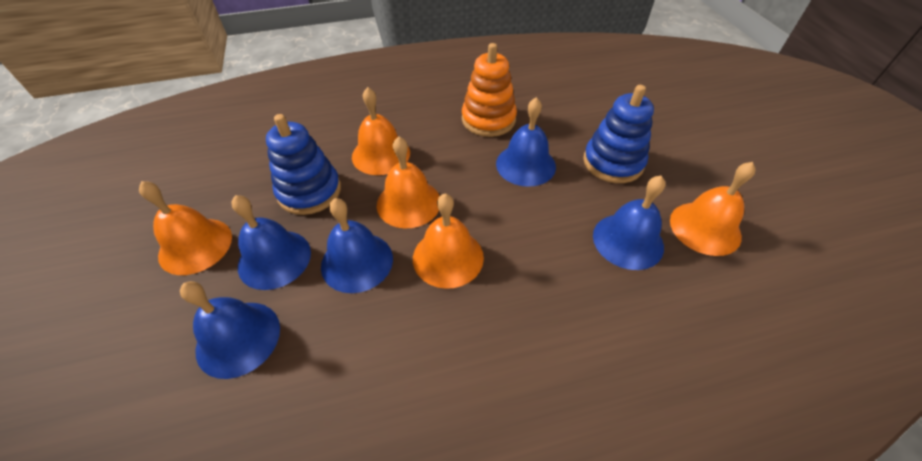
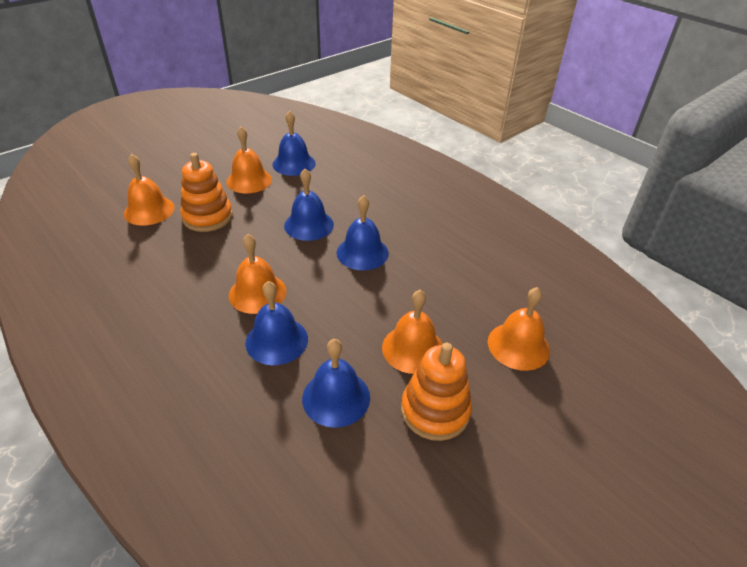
blue stacking toy: 2 -> 0
orange stacking toy: 1 -> 2

